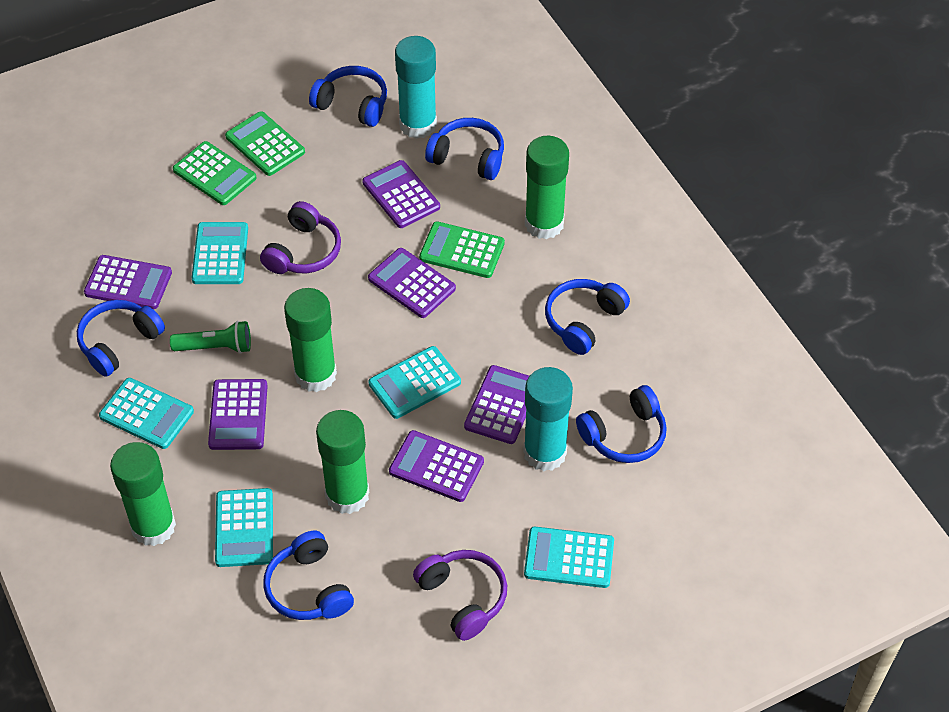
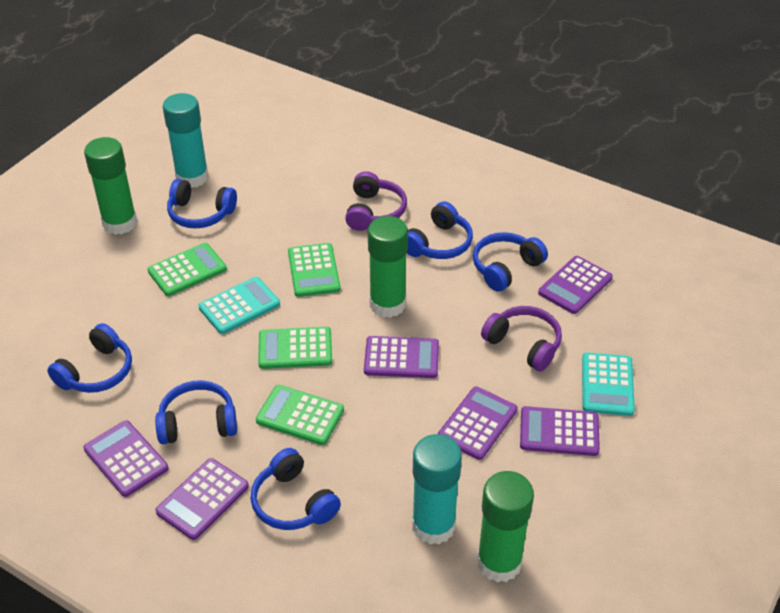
green calculator: 3 -> 4
green flashlight: 1 -> 0
green glue stick: 4 -> 3
turquoise calculator: 5 -> 2

